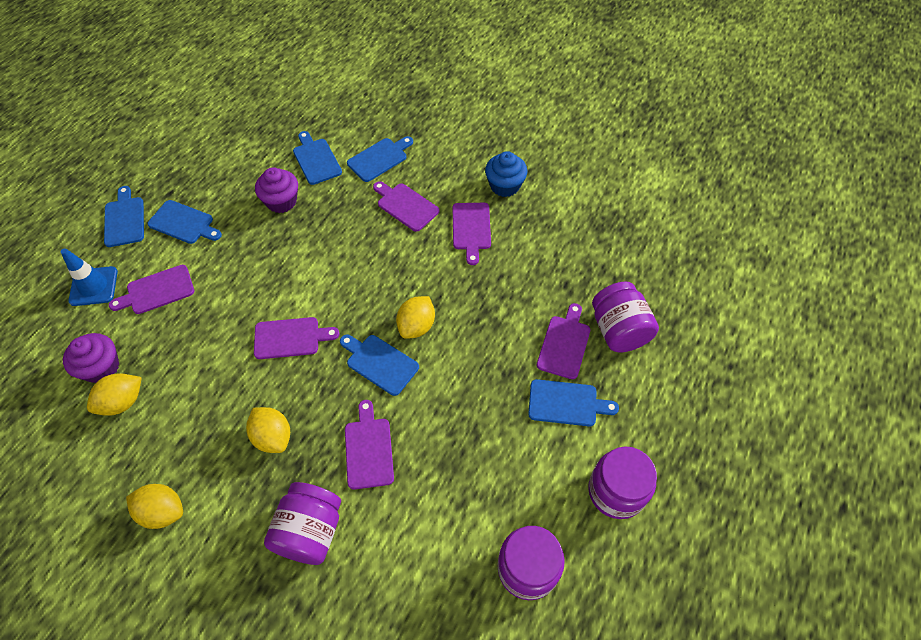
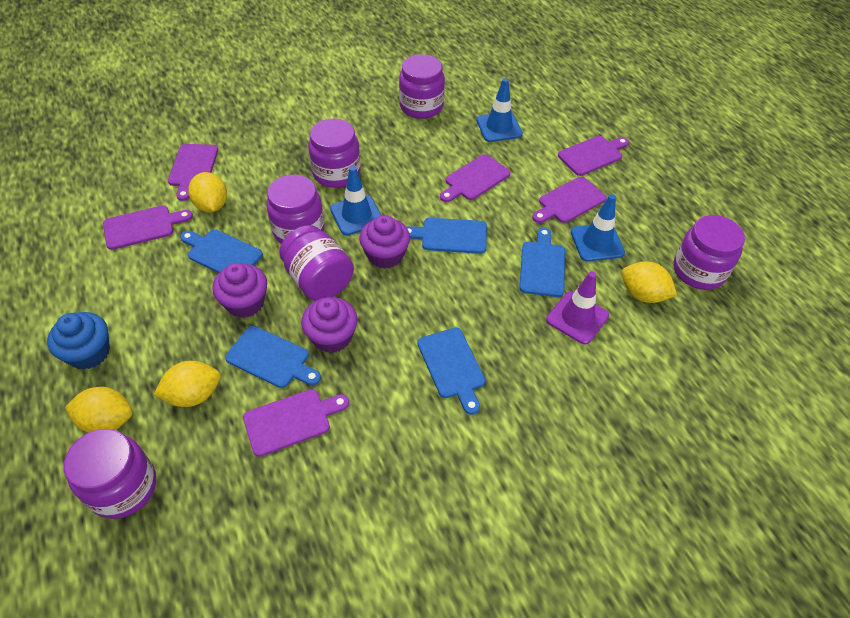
blue cutting board: 6 -> 5
blue traffic cone: 1 -> 3
purple cupcake: 2 -> 3
purple jar: 4 -> 6
purple traffic cone: 0 -> 1

